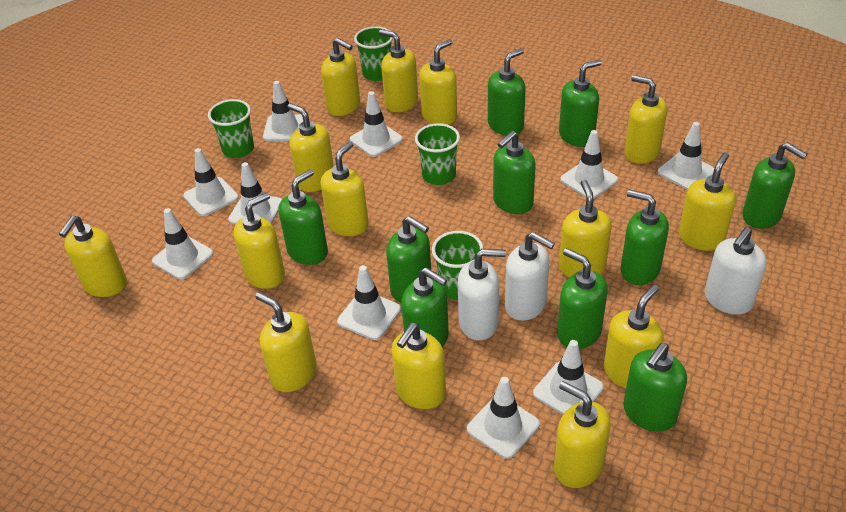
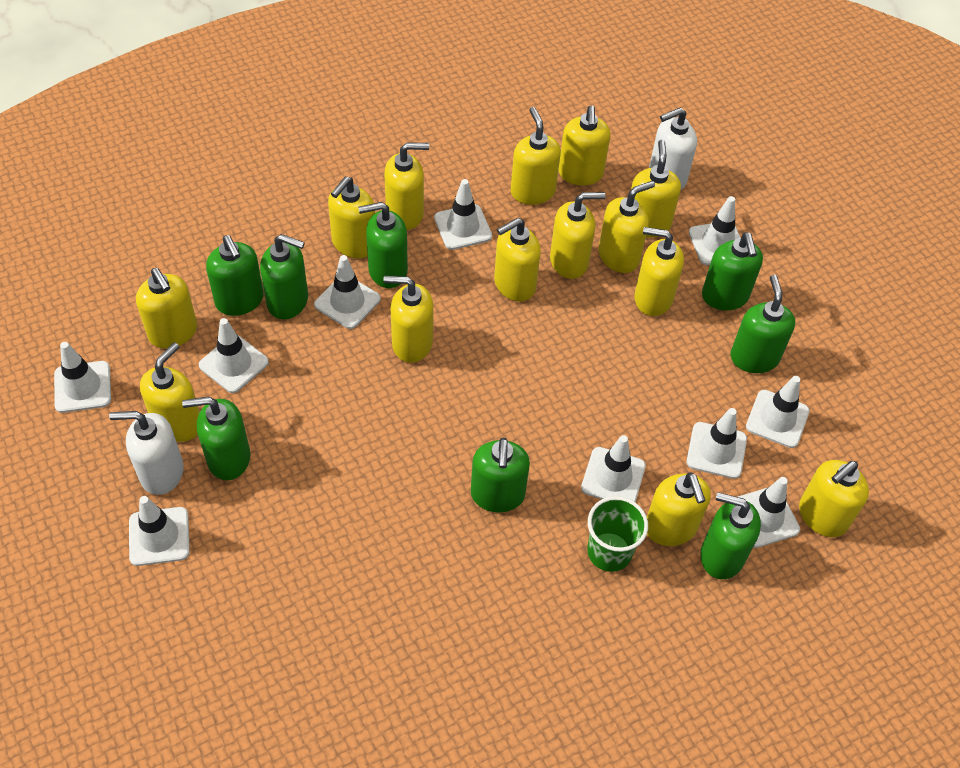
green cup: 4 -> 1
green soap dispenser: 10 -> 8
white soap dispenser: 3 -> 2

